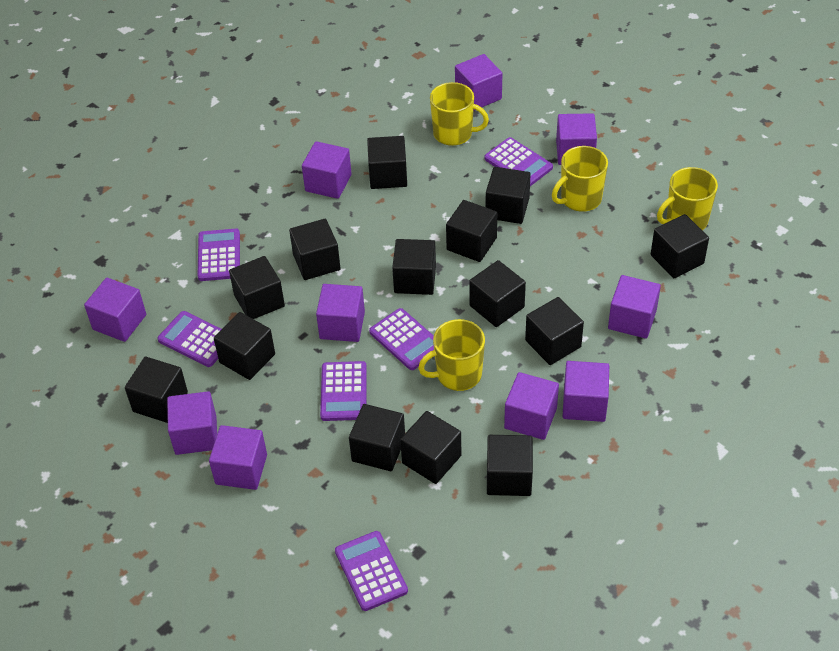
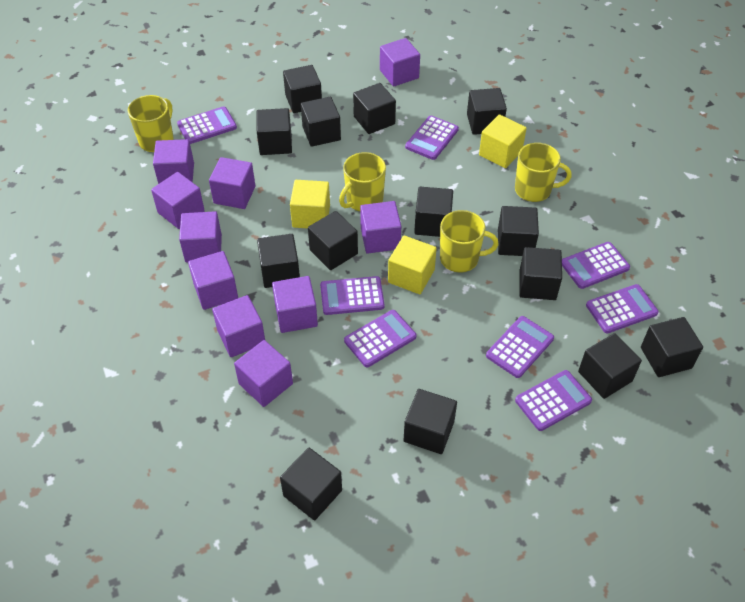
purple calculator: 6 -> 8
yellow cube: 0 -> 3

